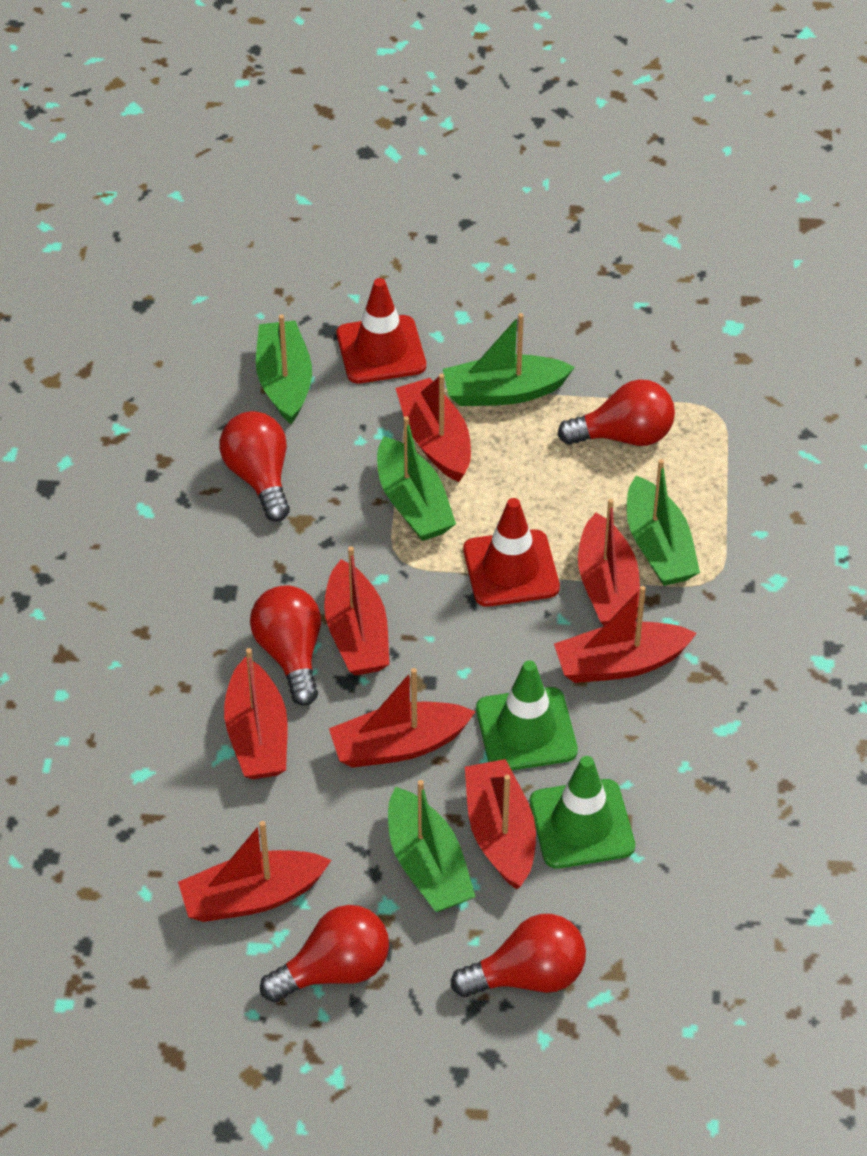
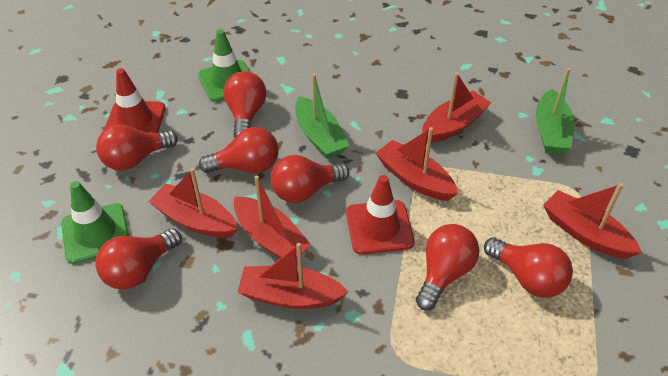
green boat: 5 -> 2
red boat: 8 -> 6
red light bulb: 5 -> 7

